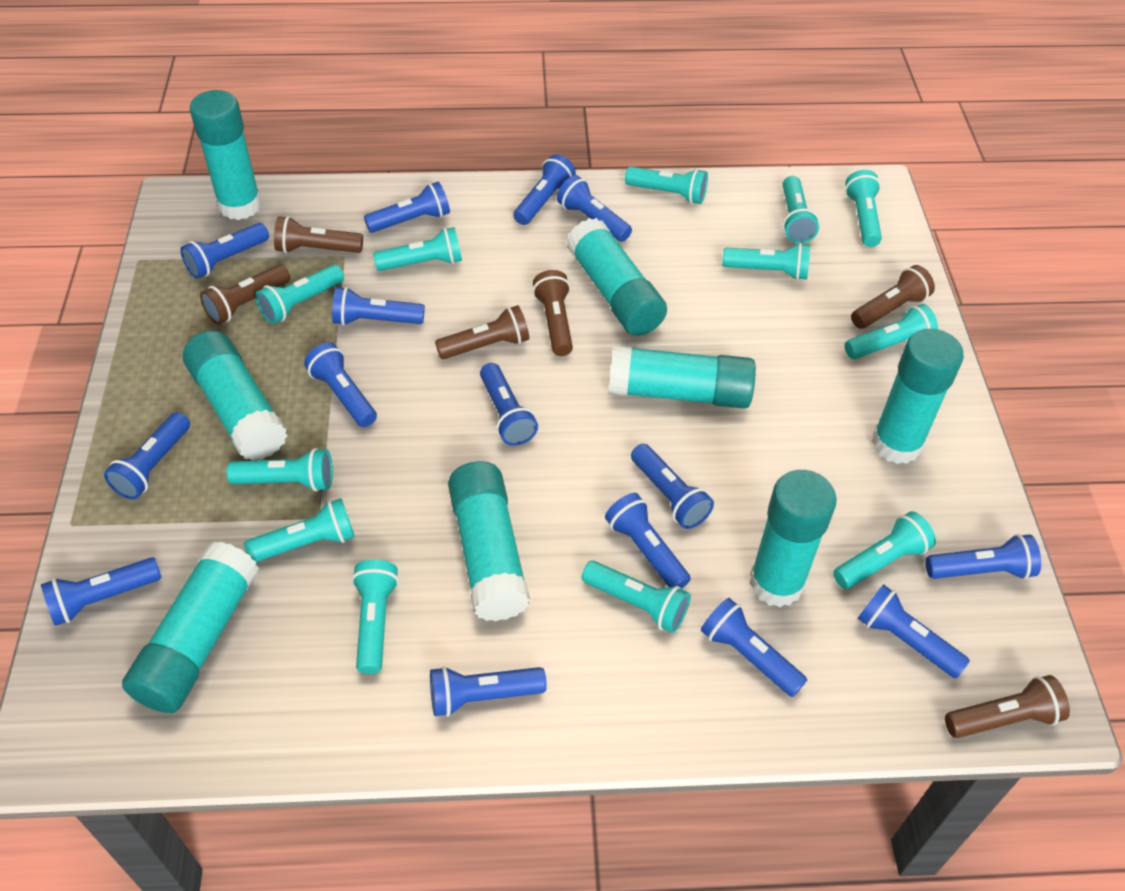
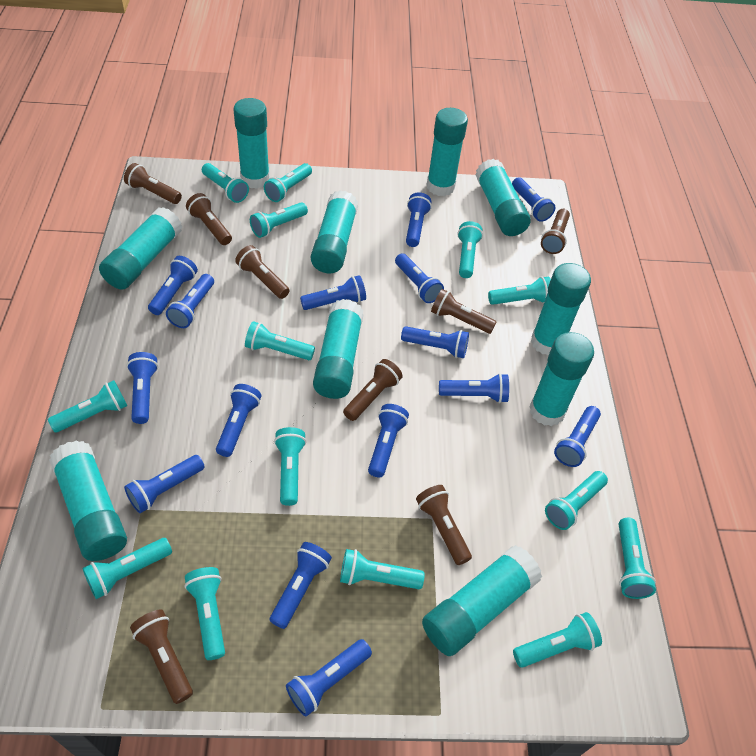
brown flashlight: 6 -> 8
turquoise flashlight: 12 -> 14
turquoise glue stick: 8 -> 10

